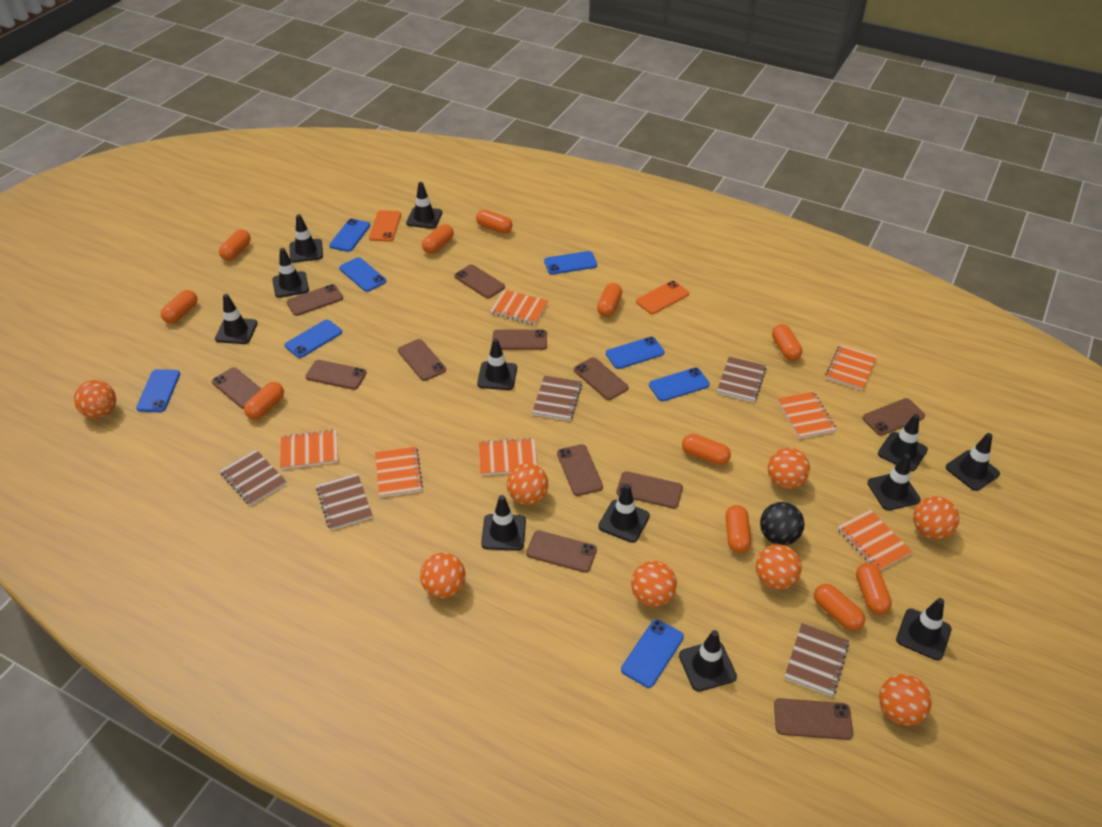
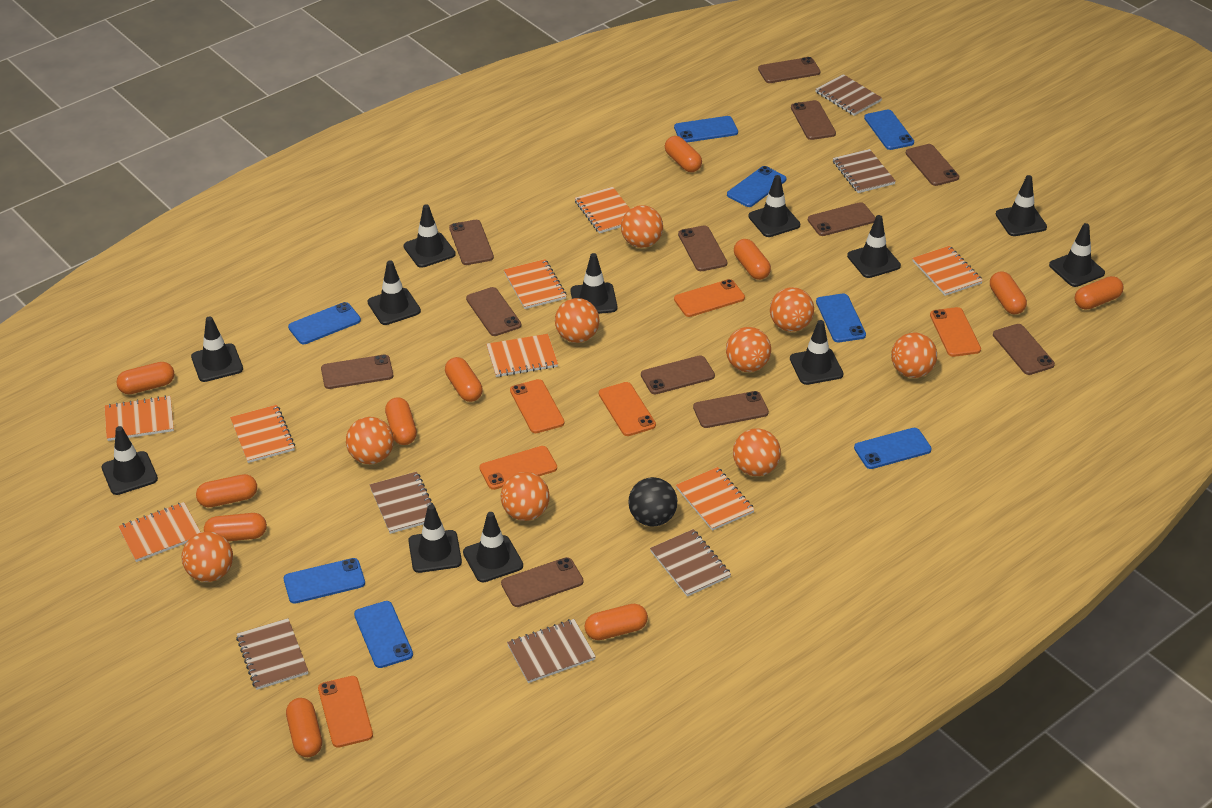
brown notebook: 5 -> 6
orange ball: 8 -> 9
orange notebook: 7 -> 8
orange phone: 2 -> 6

